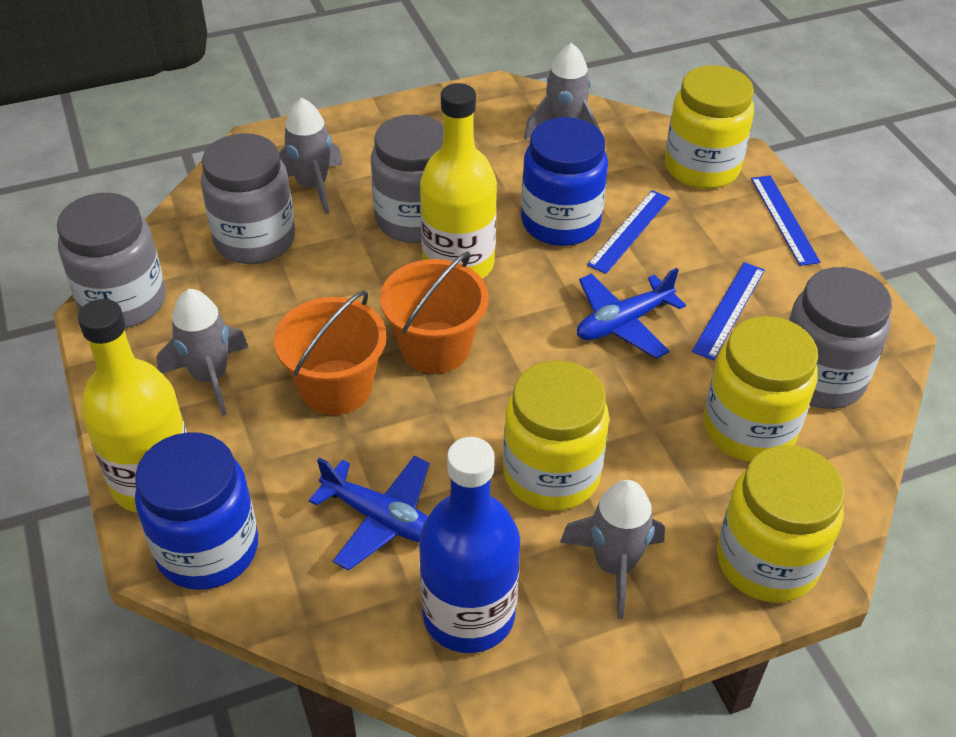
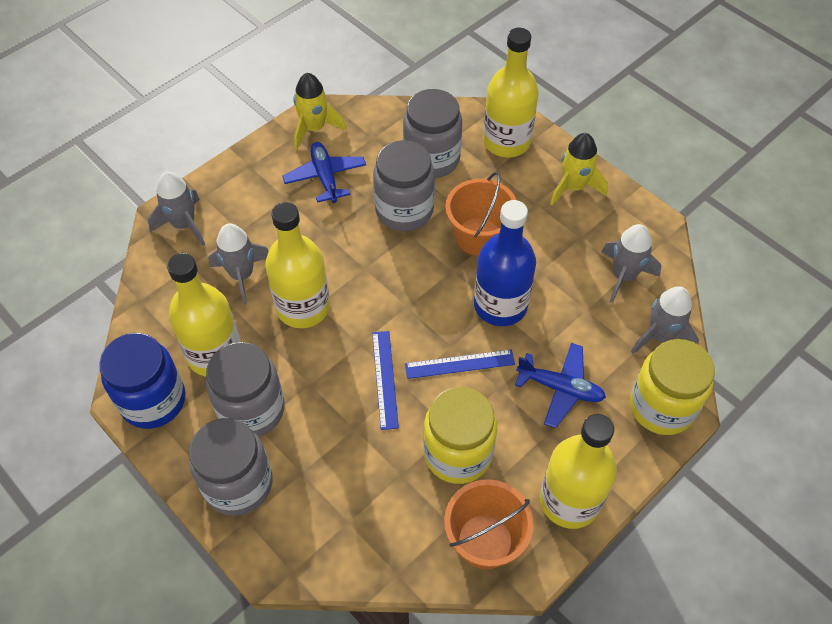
blue jar: 2 -> 1
blue ruler: 3 -> 2
yellow bottle: 2 -> 4
yellow jar: 4 -> 2
yellow rocket: 0 -> 2

